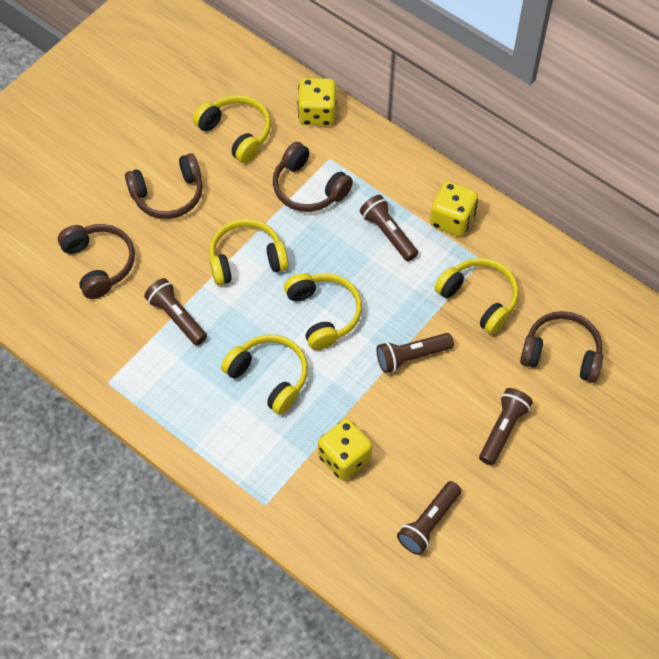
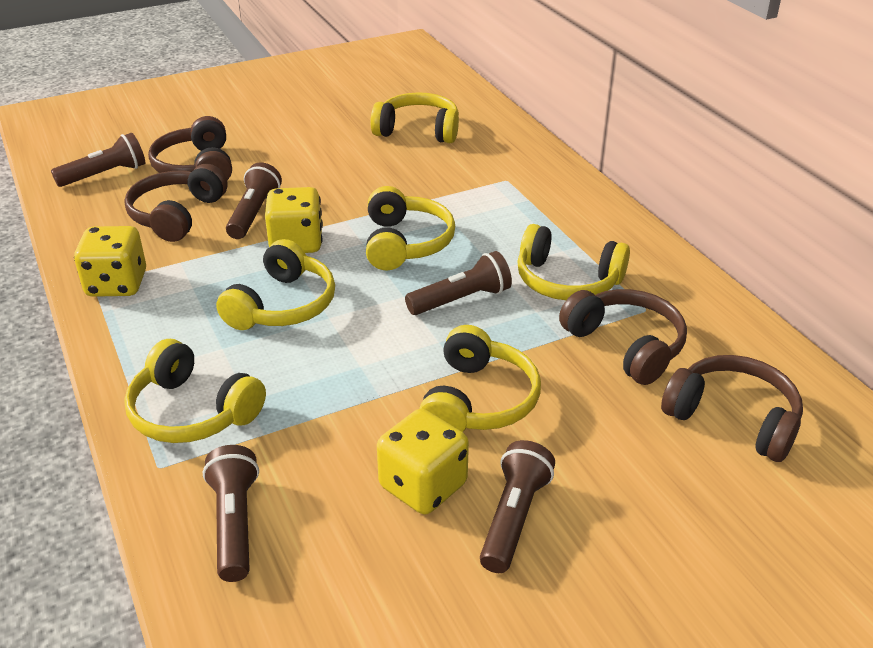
yellow headphones: 5 -> 6

